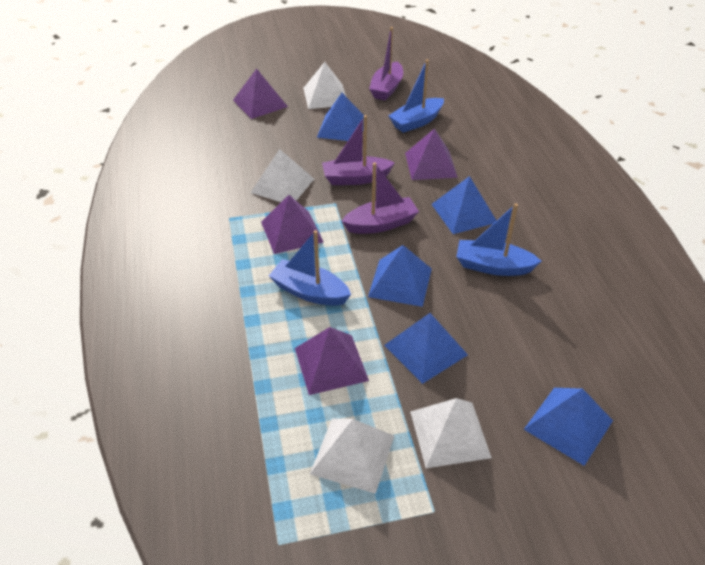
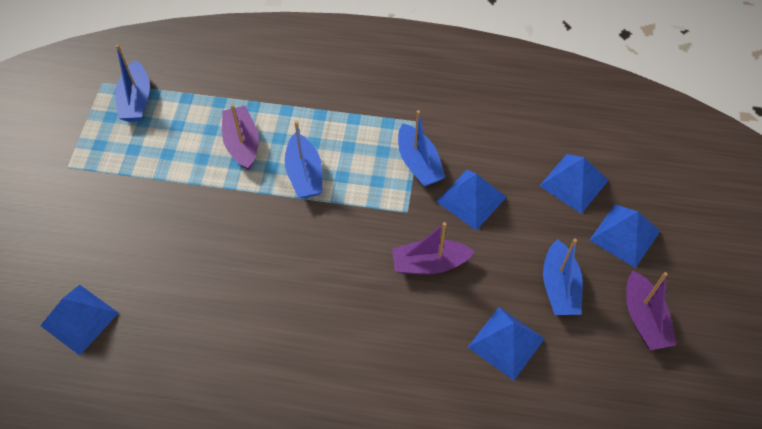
blue boat: 3 -> 4
purple pyramid: 4 -> 0
white pyramid: 4 -> 0

